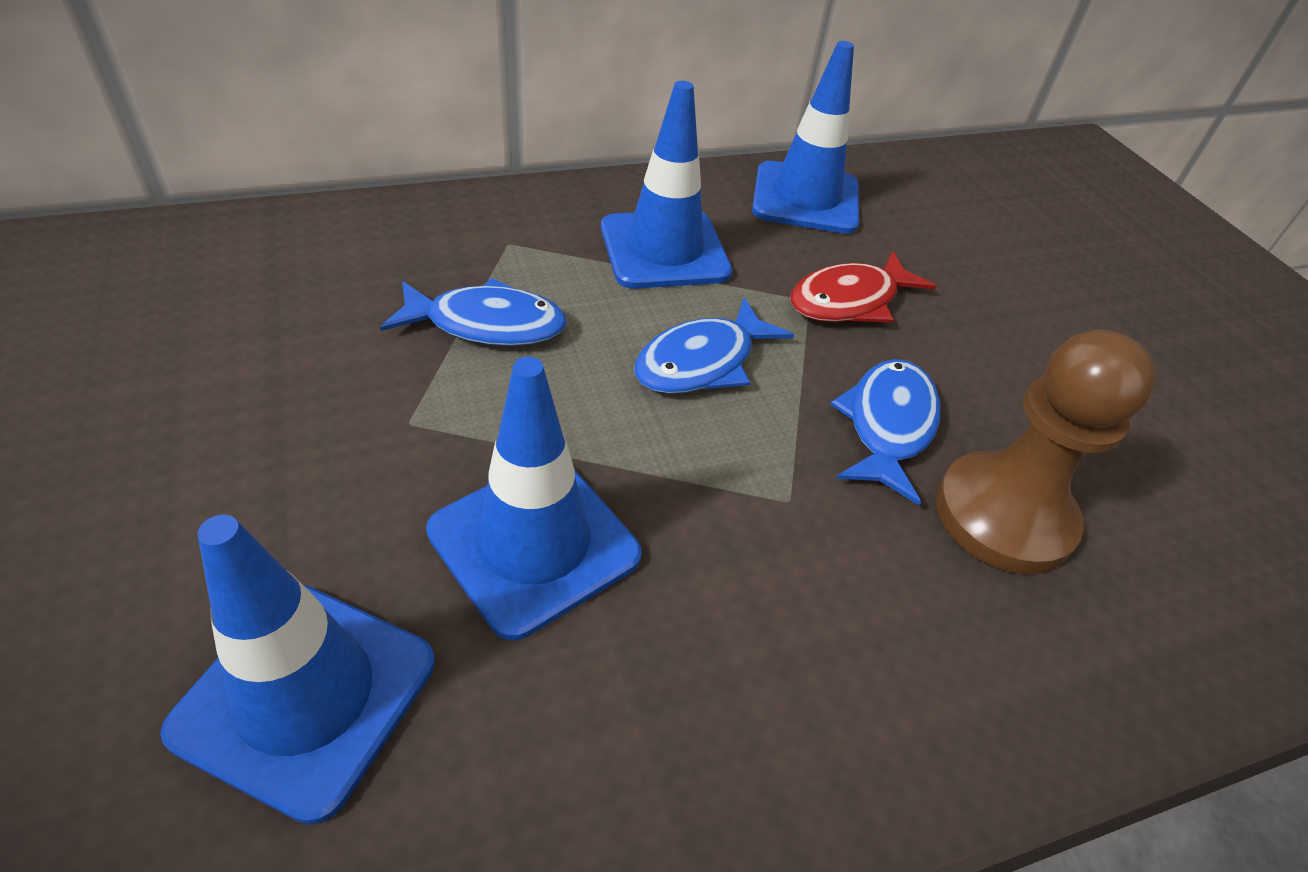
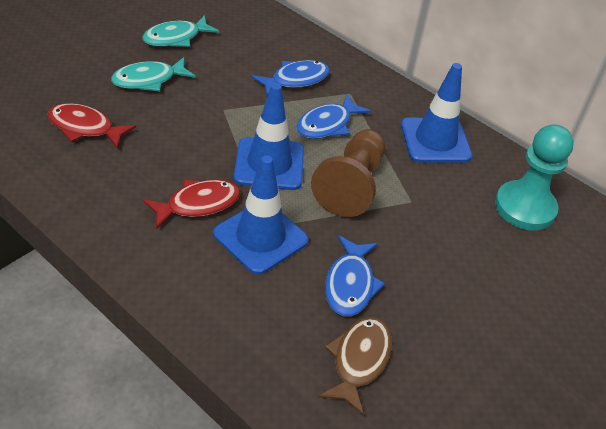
blue traffic cone: 4 -> 3
brown fish: 0 -> 1
red fish: 1 -> 2
turquoise fish: 0 -> 2
turquoise pawn: 0 -> 1

